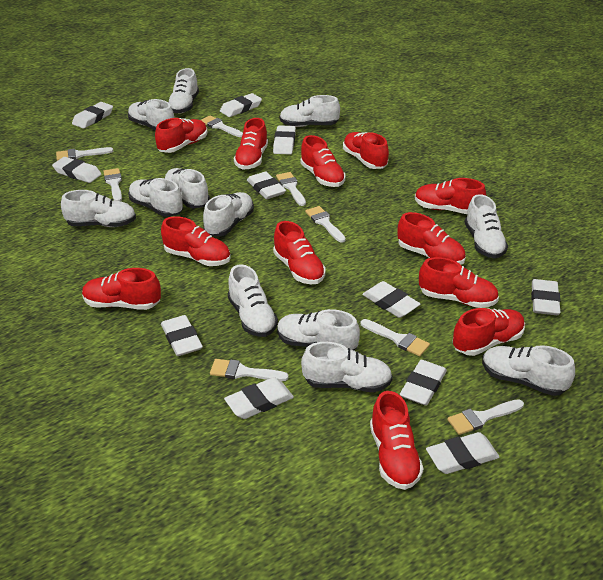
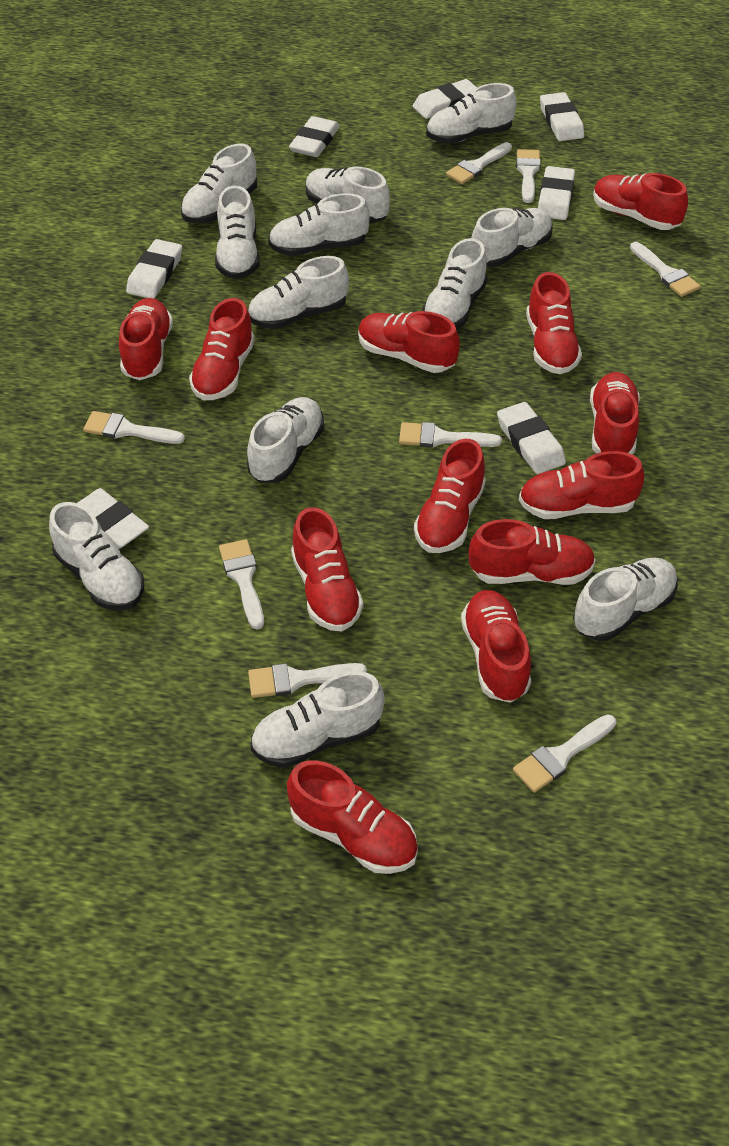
white eraser: 11 -> 7

